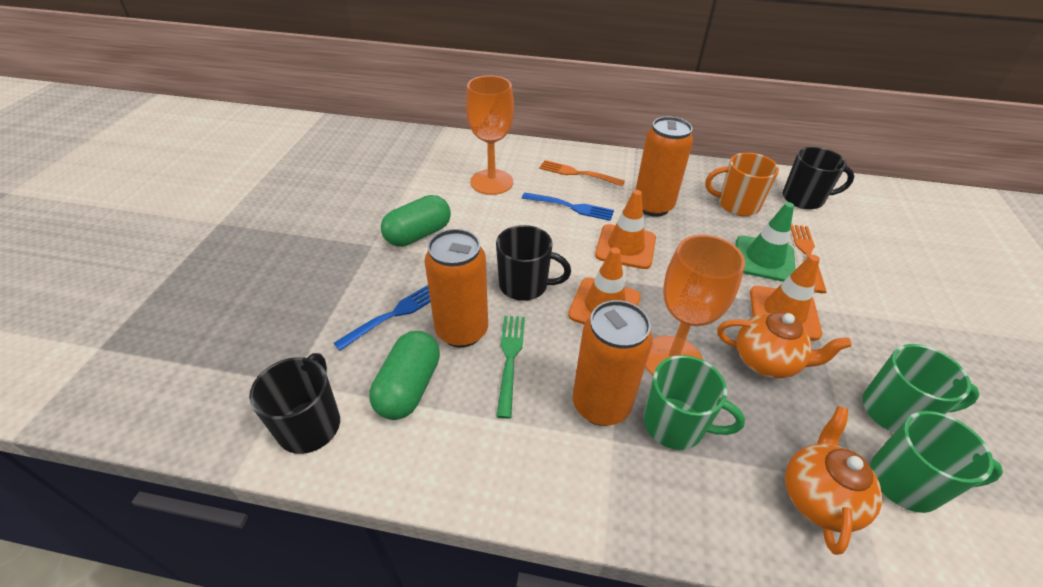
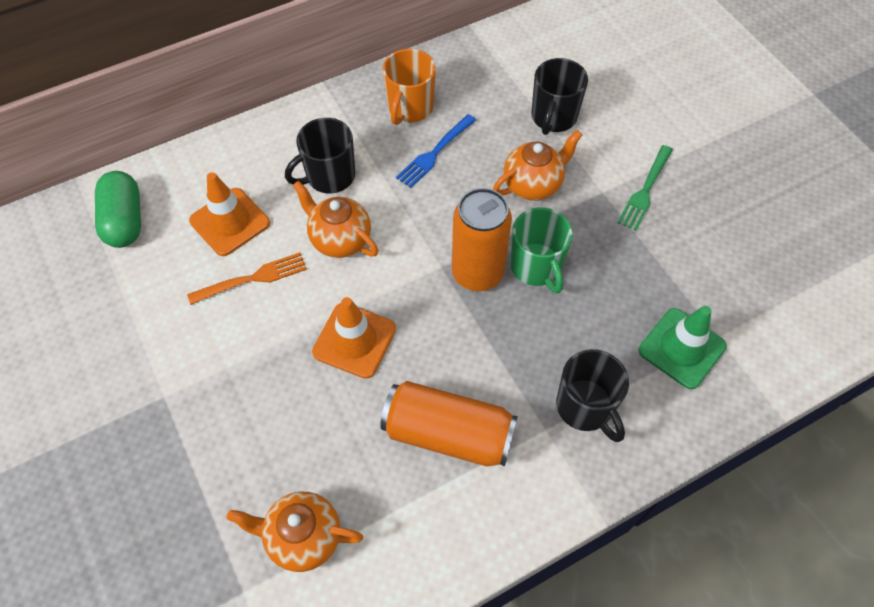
blue fork: 2 -> 1
green capsule: 2 -> 1
green mug: 3 -> 1
orange can: 3 -> 2
orange fork: 2 -> 1
orange goblet: 2 -> 0
orange teapot: 2 -> 3
orange traffic cone: 3 -> 2

